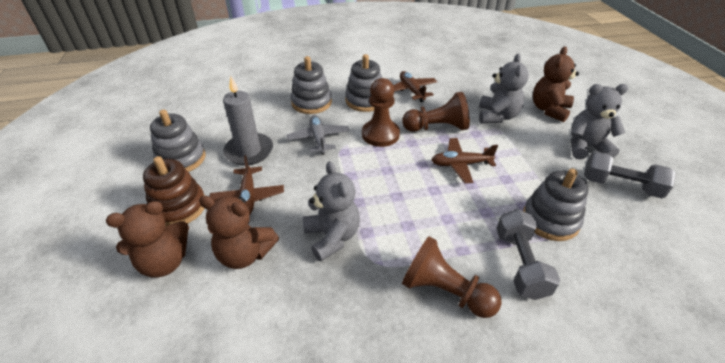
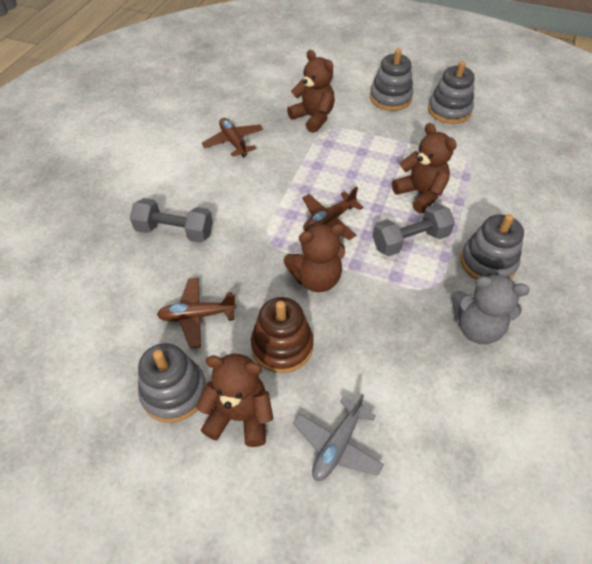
brown pawn: 3 -> 0
brown teddy bear: 3 -> 4
grey candle: 1 -> 0
grey teddy bear: 3 -> 1

